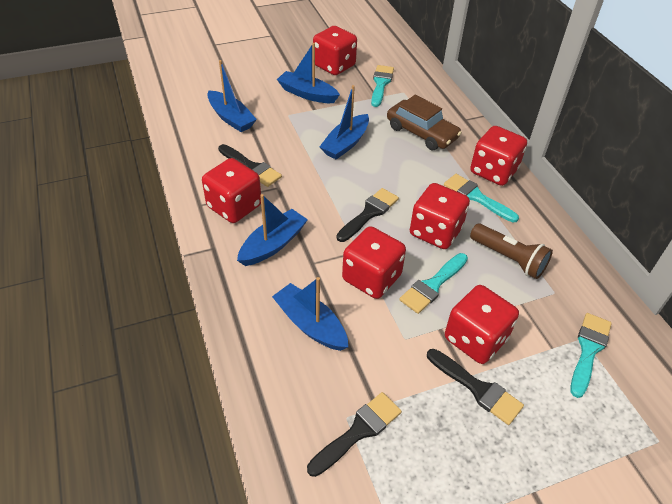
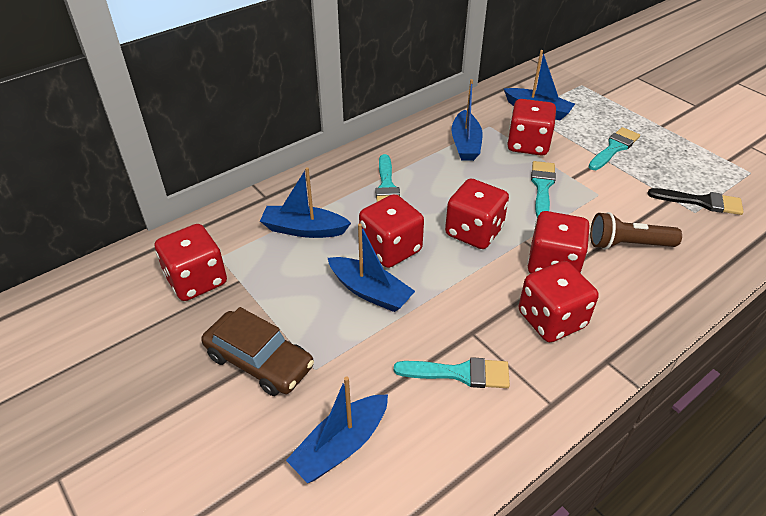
black brush: 4 -> 1

